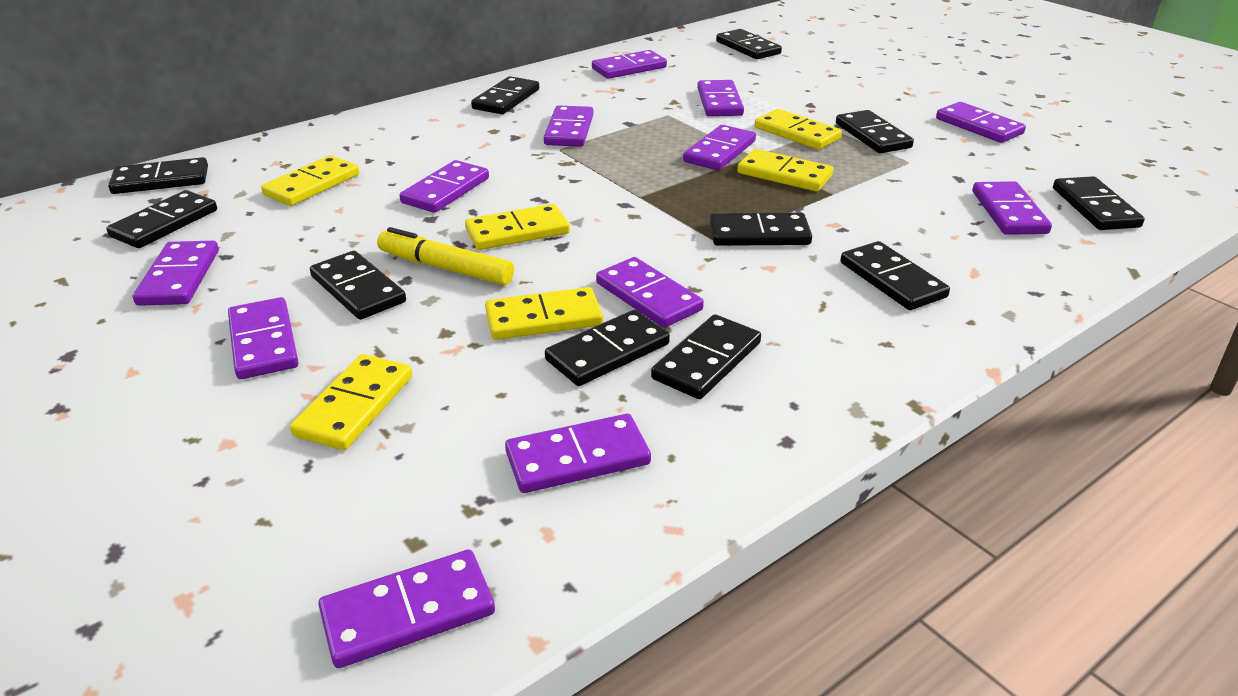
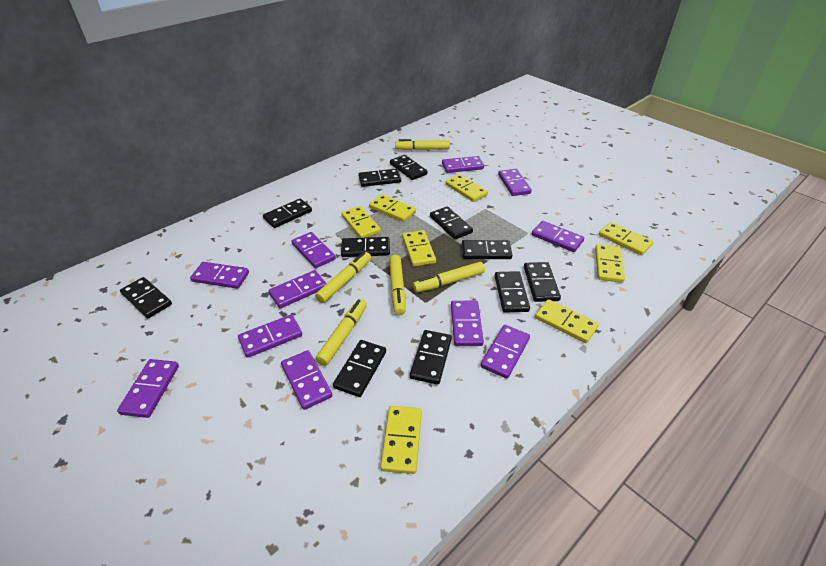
purple domino: 12 -> 11
yellow domino: 6 -> 8
yellow marker: 1 -> 5

